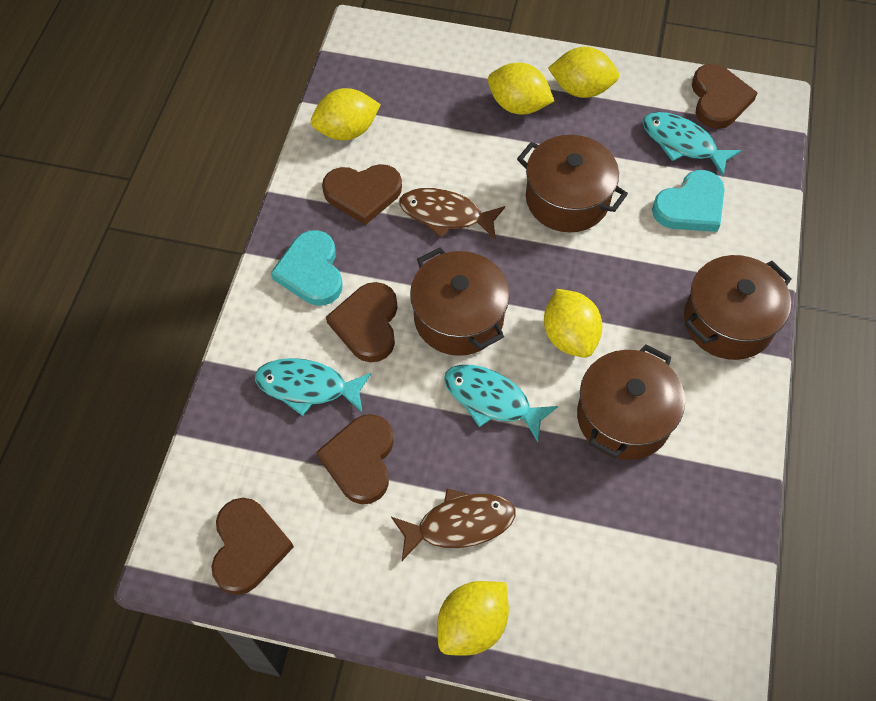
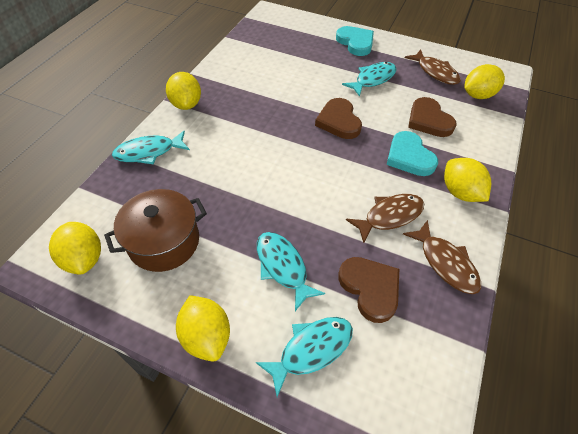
brown fish: 2 -> 3
brown heart: 5 -> 3
brown pot: 4 -> 1
turquoise fish: 3 -> 4

